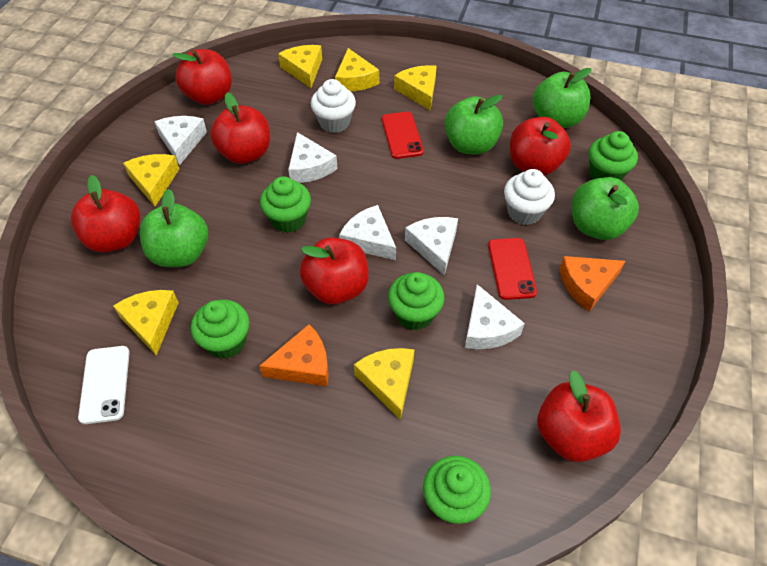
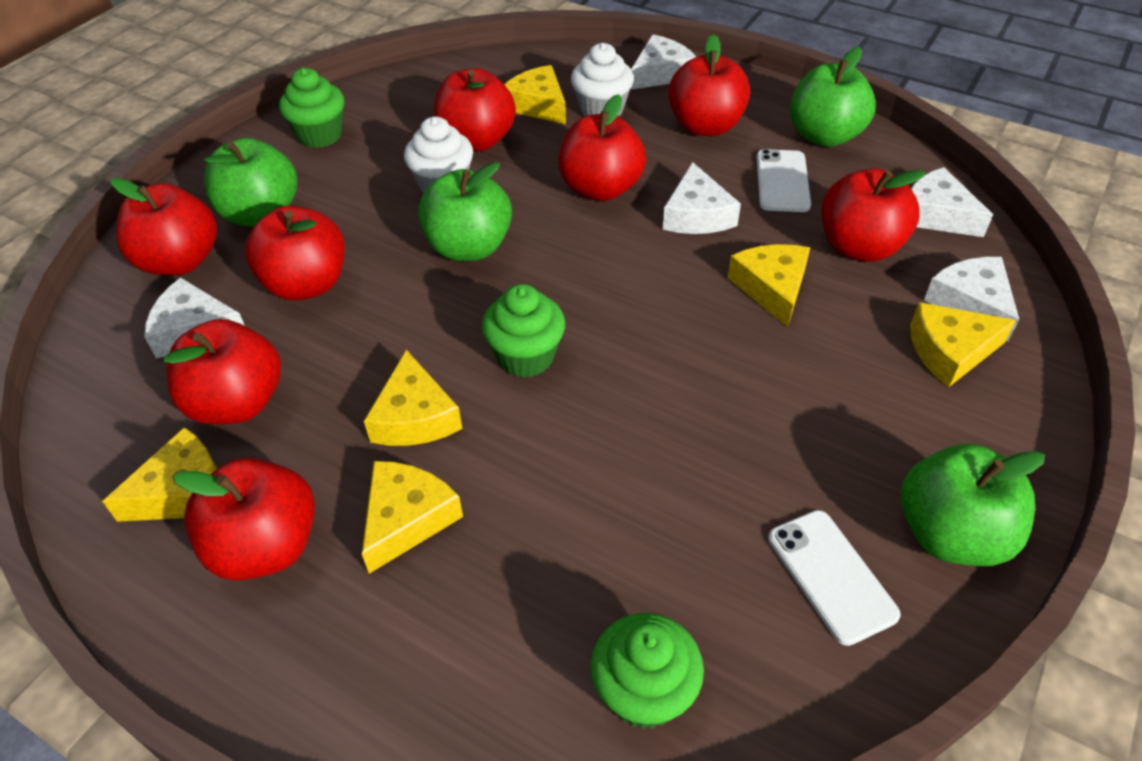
green cupcake: 5 -> 3
orange cheese: 2 -> 0
red apple: 6 -> 8
red phone: 2 -> 0
white phone: 1 -> 2

